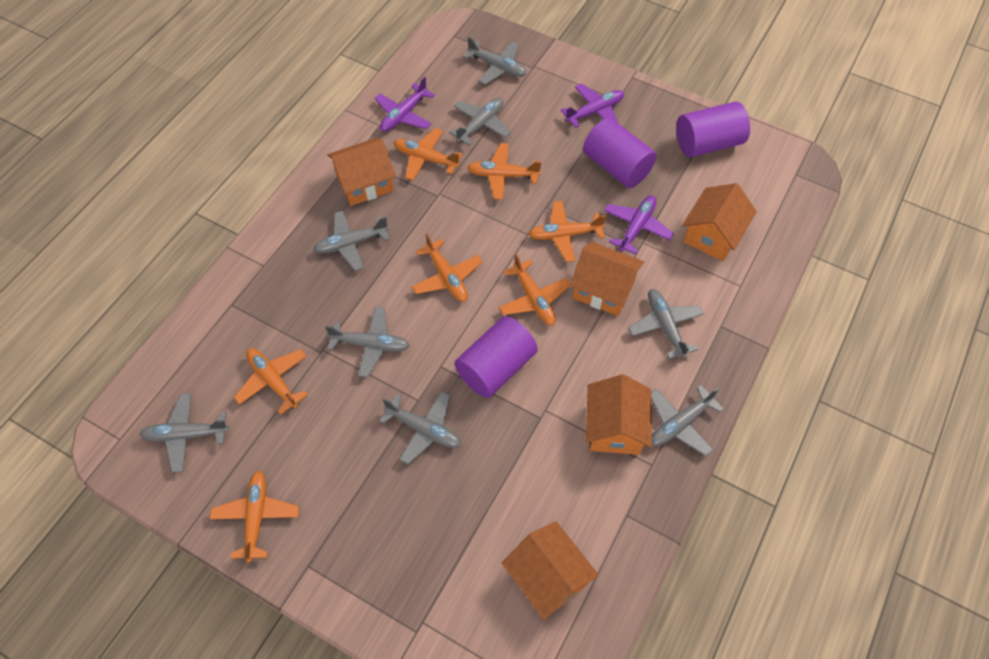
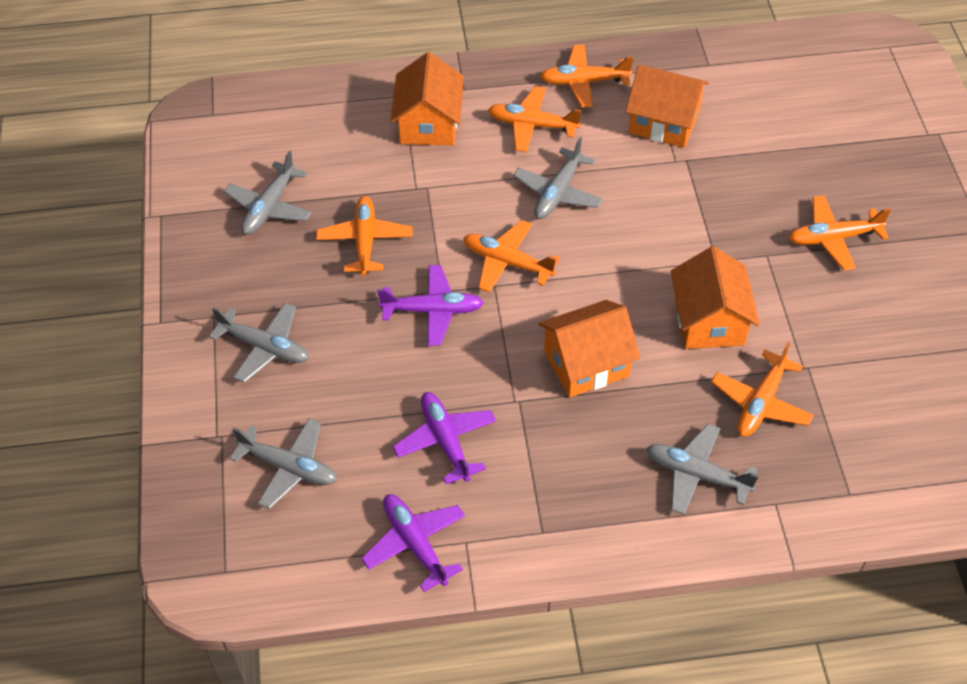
grey plane: 8 -> 5
orange house: 5 -> 4
orange plane: 7 -> 6
purple cylinder: 3 -> 0

